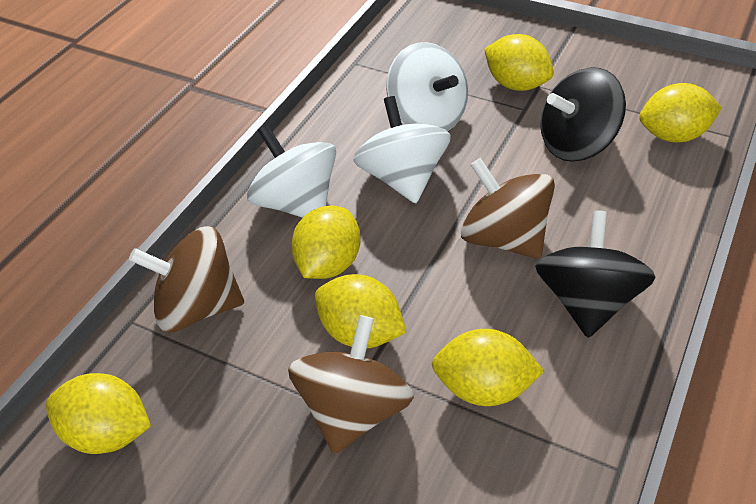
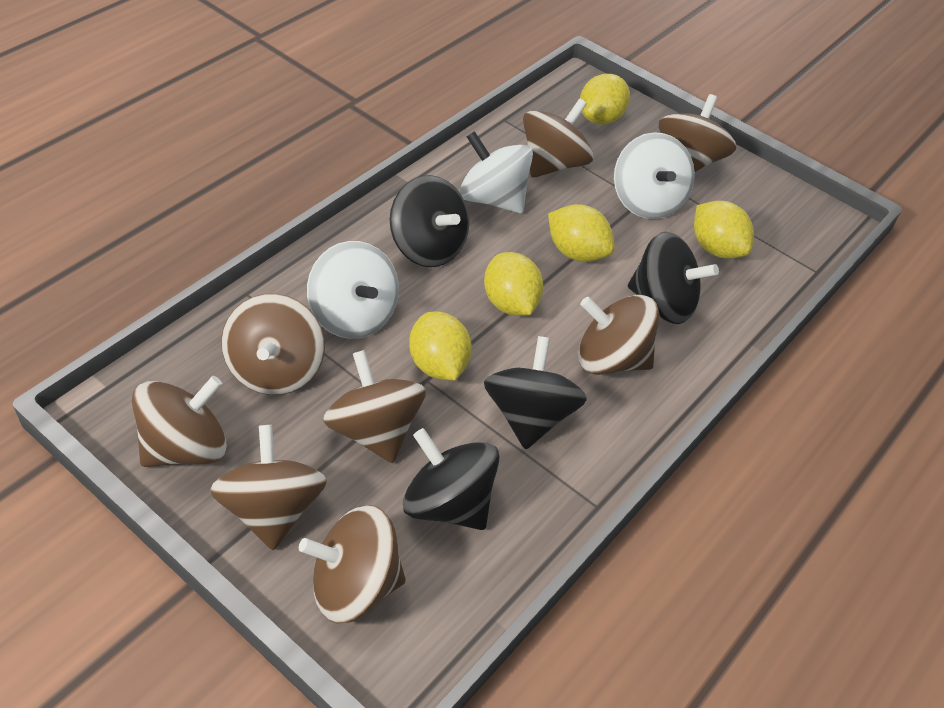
black spinning top: 2 -> 4
brown spinning top: 3 -> 8
yellow lemon: 6 -> 5

